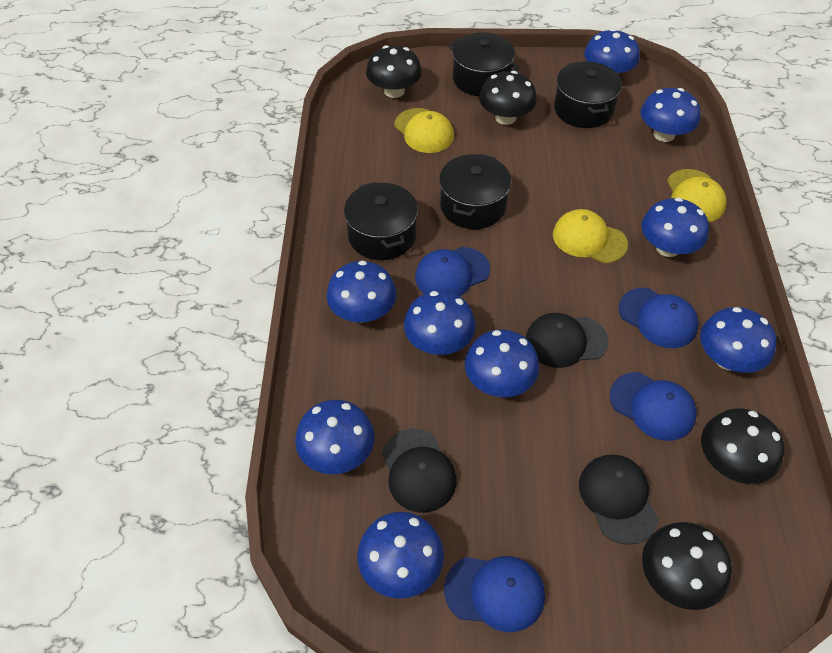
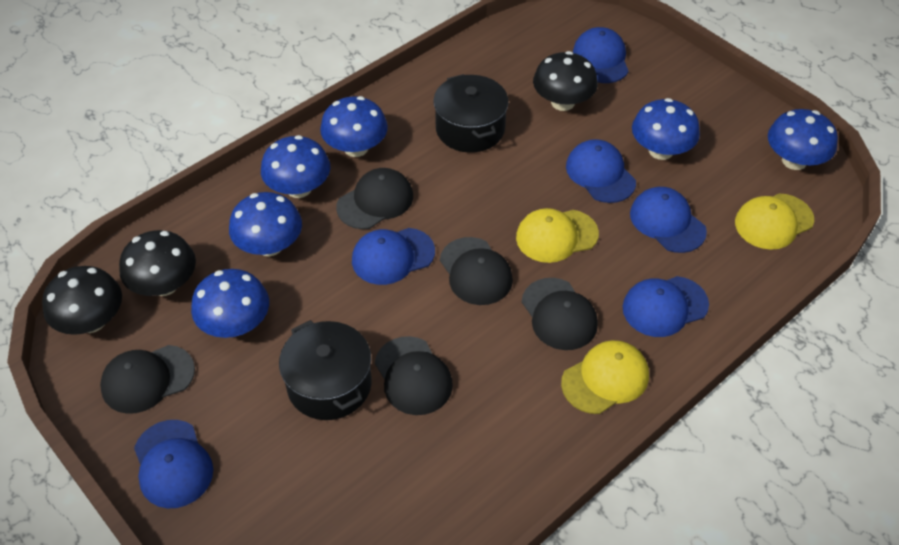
black cap: 3 -> 5
black mushroom: 4 -> 3
black pot: 4 -> 2
blue cap: 4 -> 6
blue mushroom: 9 -> 6

